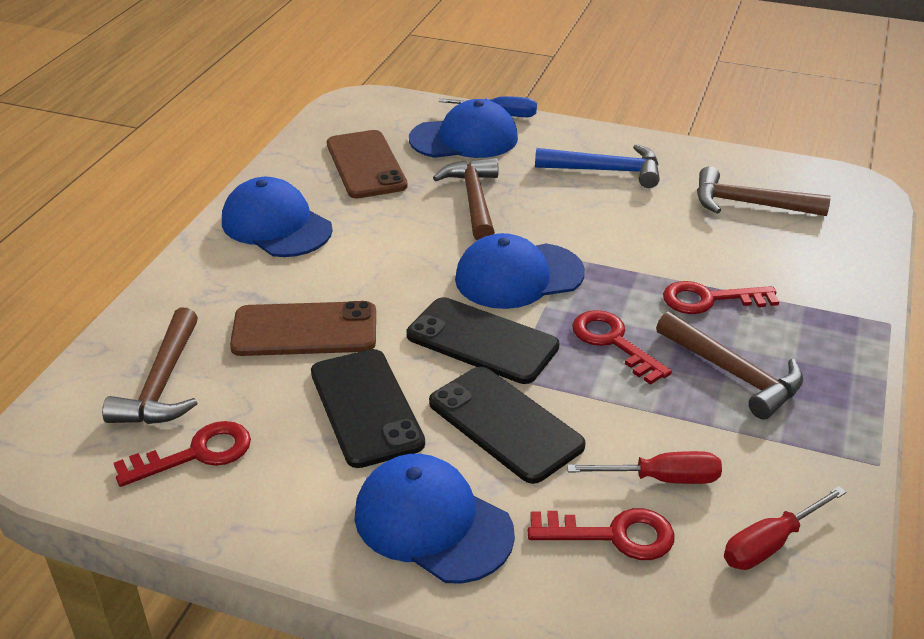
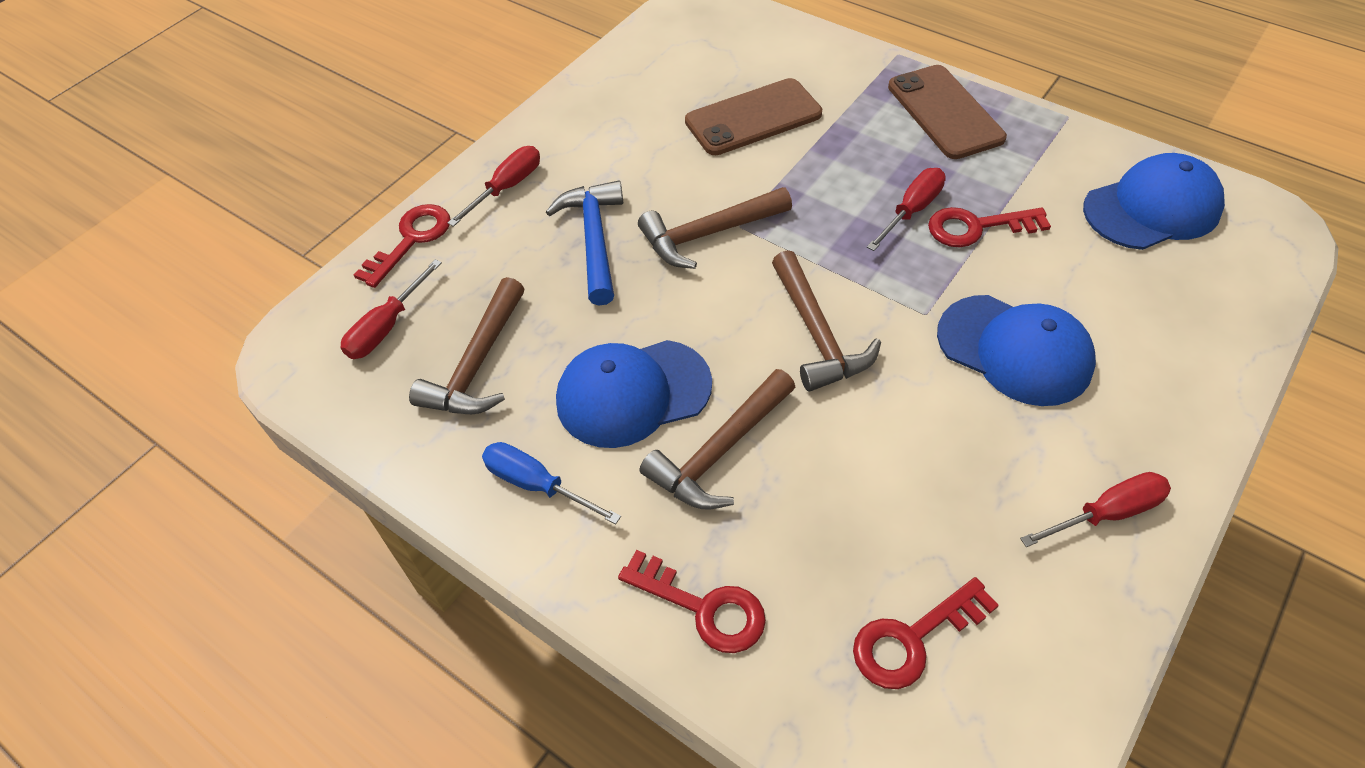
black phone: 3 -> 0
blue cap: 4 -> 3
red screwdriver: 2 -> 4

